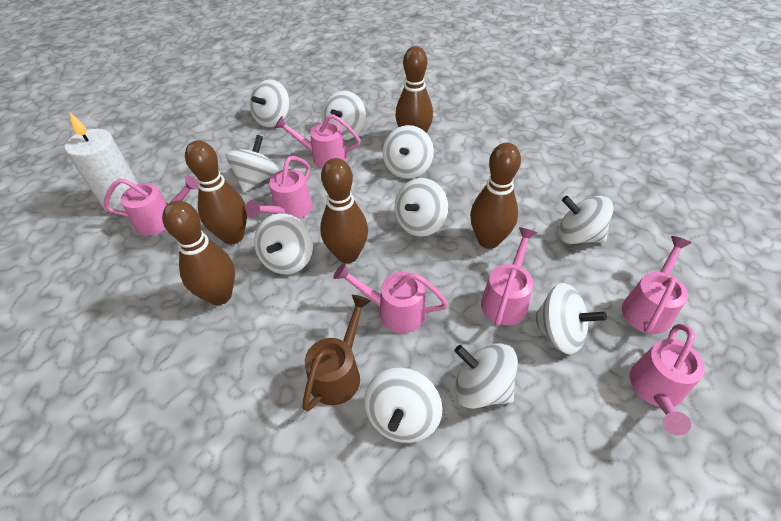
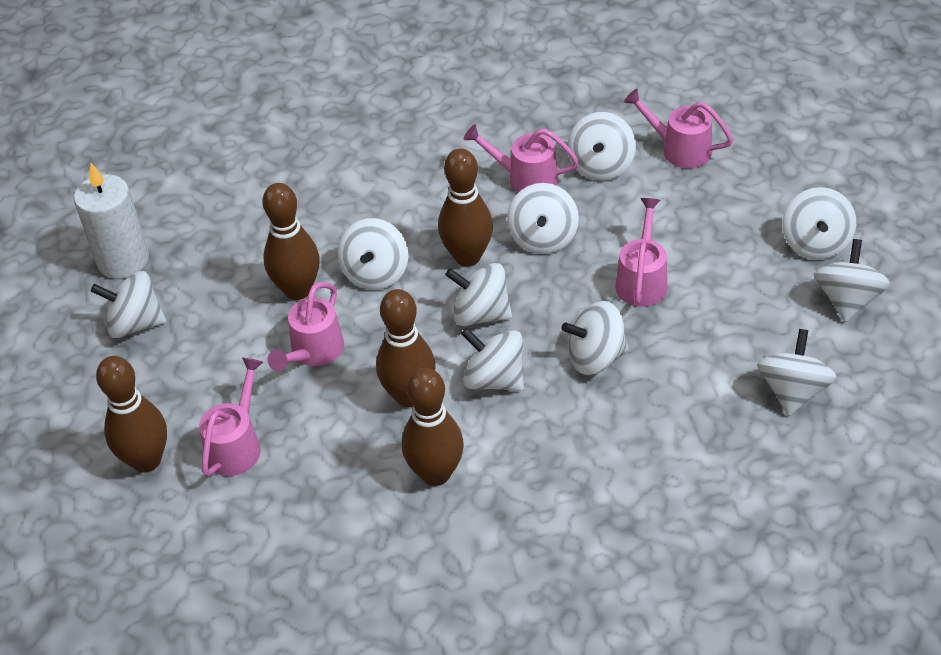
brown watering can: 1 -> 0
pink watering can: 7 -> 5

